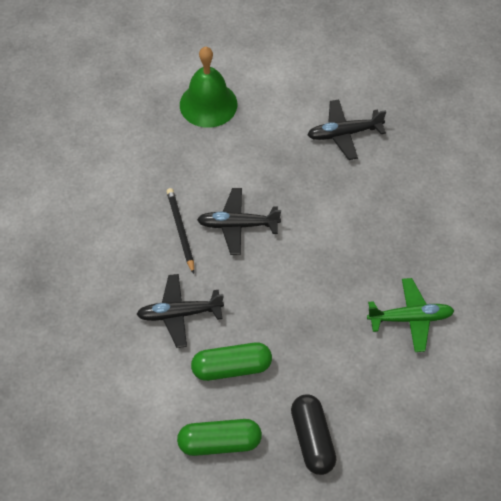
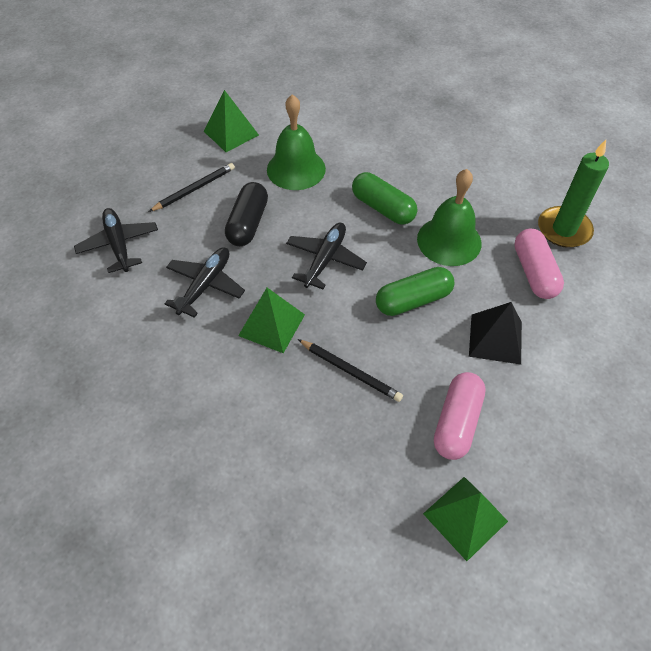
black pencil: 1 -> 2
black pyramid: 0 -> 1
green bell: 1 -> 2
green candle: 0 -> 1
green plane: 1 -> 0
green pyramid: 0 -> 3
pink capsule: 0 -> 2

